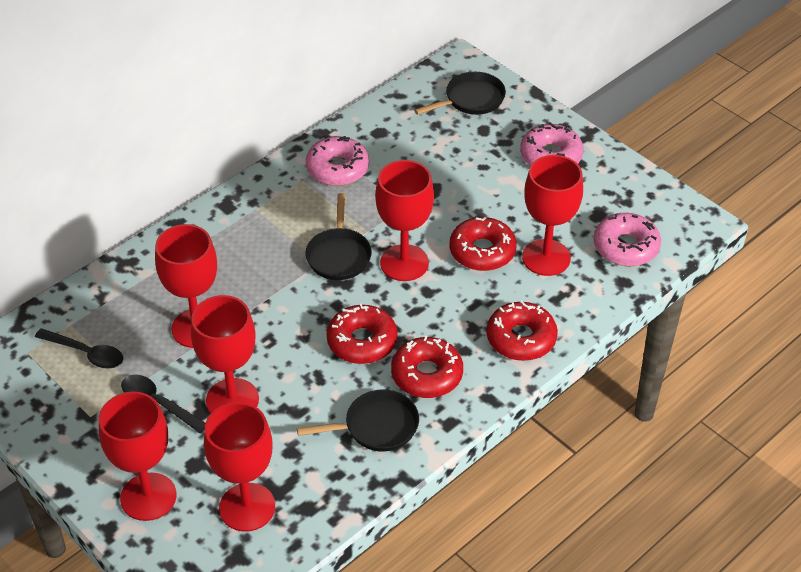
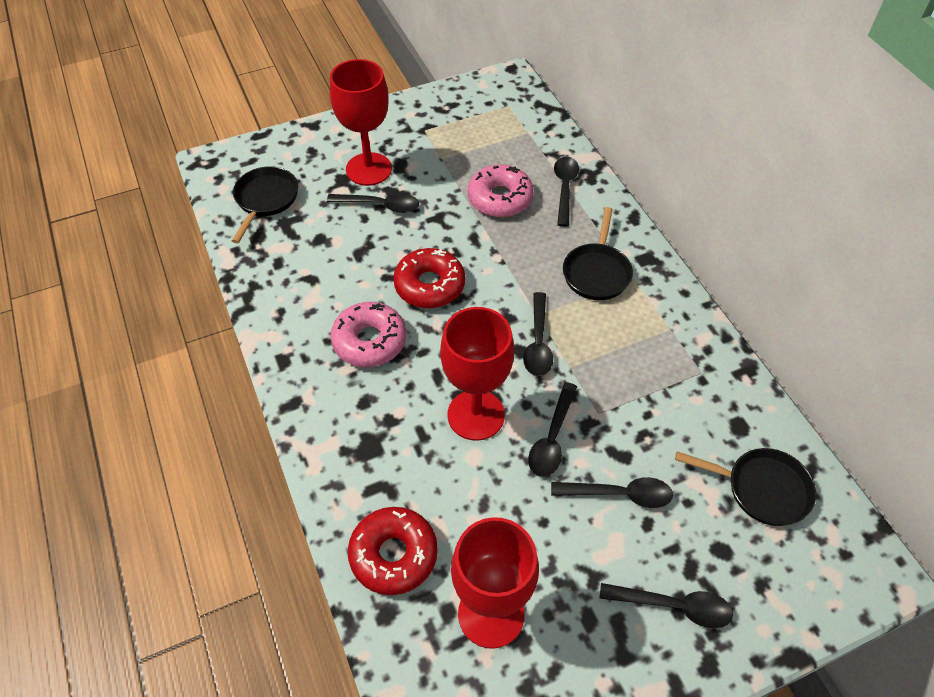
black spoon: 2 -> 6
pink donut: 3 -> 2
red donut: 4 -> 2
red goblet: 6 -> 3

